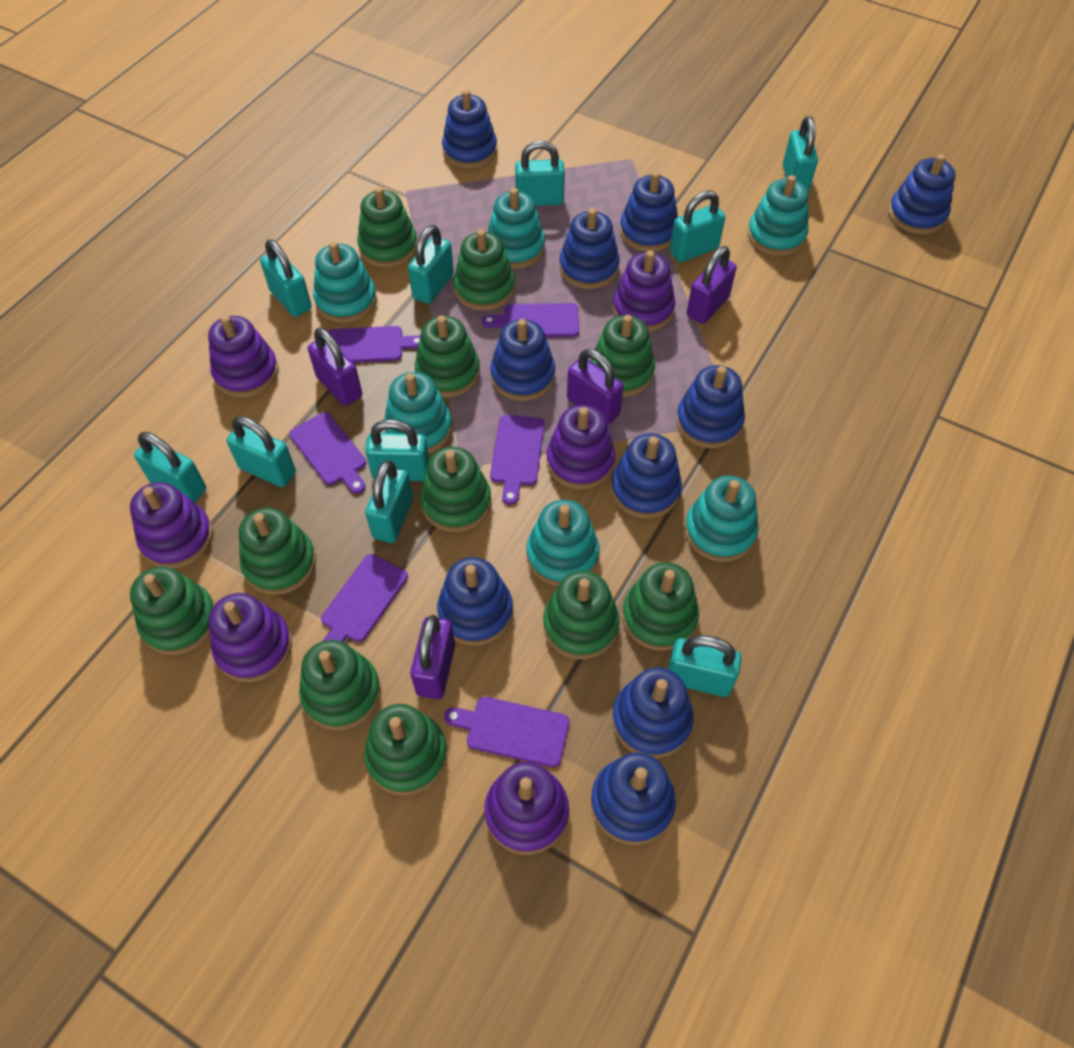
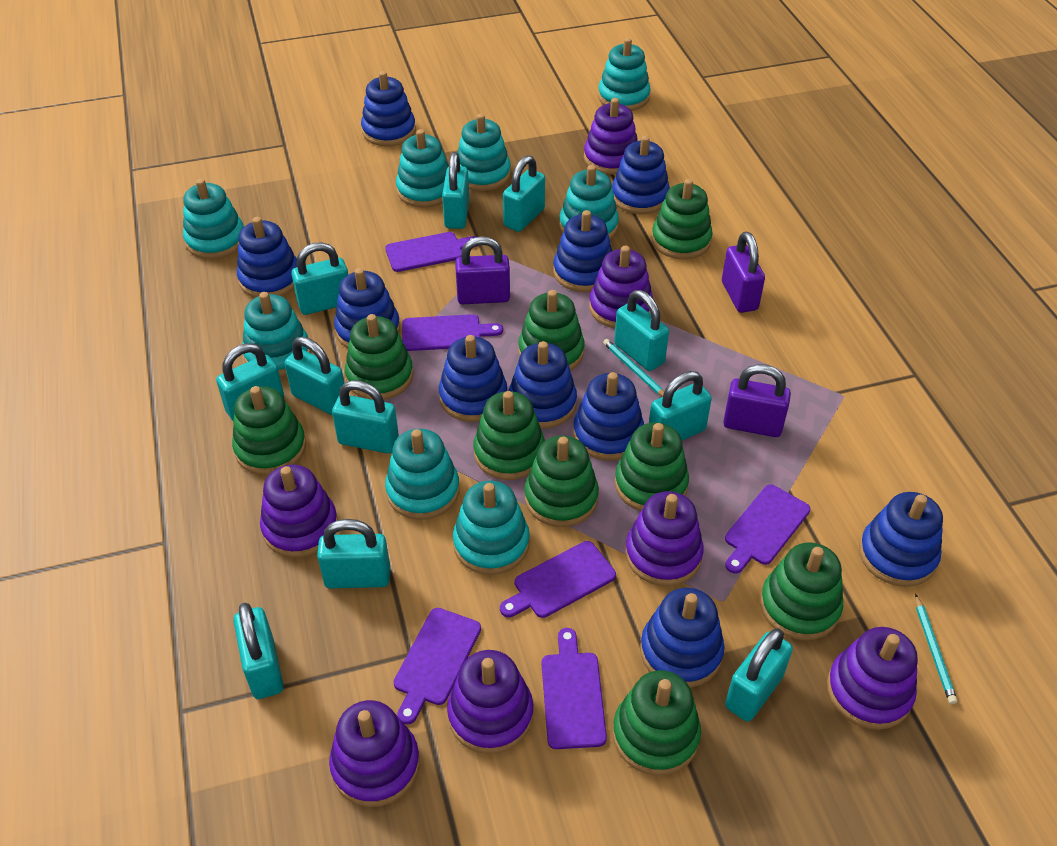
green stacking toy: 11 -> 9
purple padlock: 4 -> 3
purple stacking toy: 6 -> 7
turquoise padlock: 10 -> 11
turquoise pencil: 0 -> 2
turquoise stacking toy: 6 -> 8

